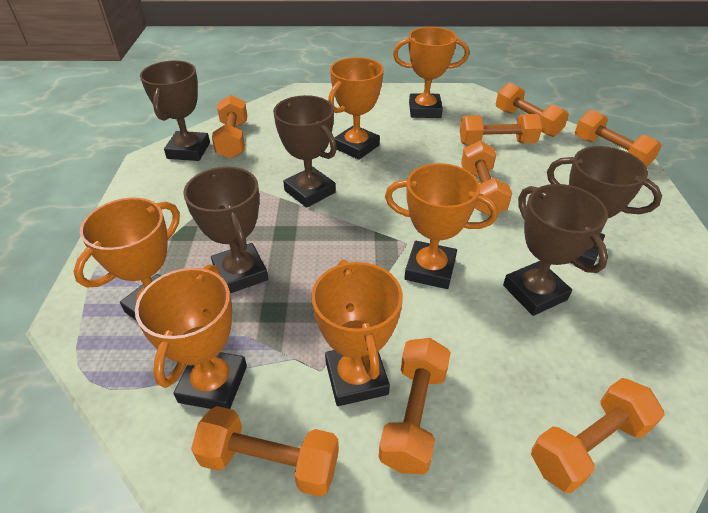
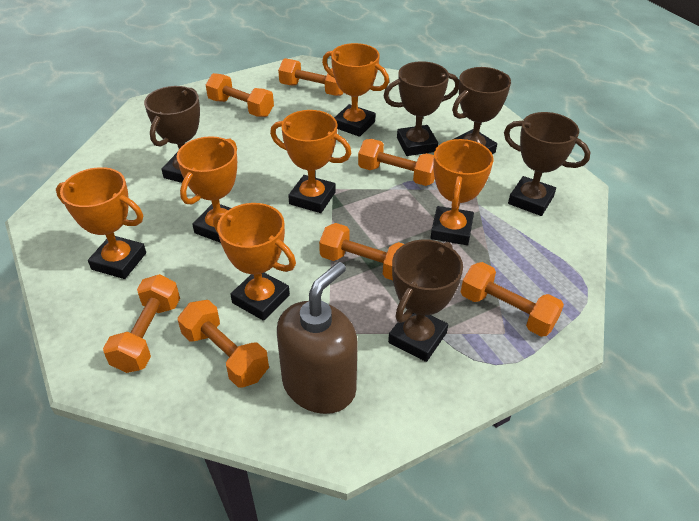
brown soap dispenser: 0 -> 1
orange dumbbell: 8 -> 7

